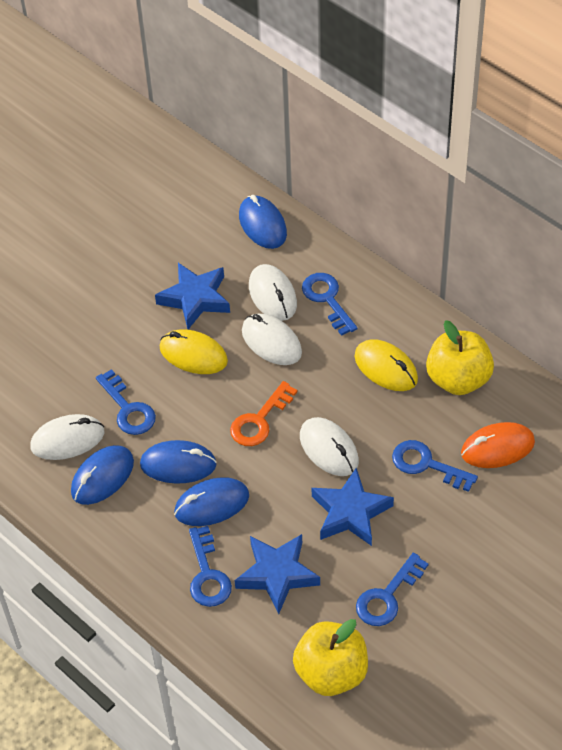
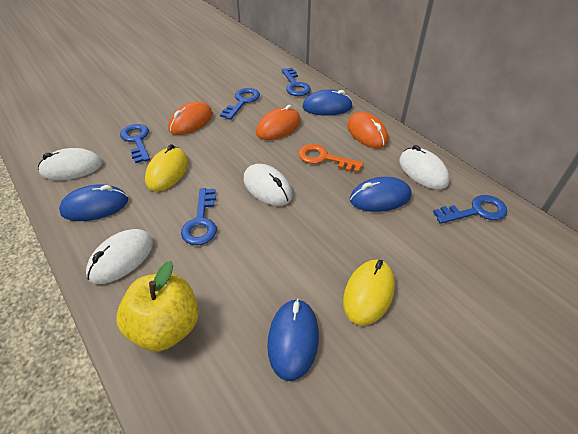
blue star: 3 -> 0
orange mouse: 1 -> 3
yellow apple: 2 -> 1

